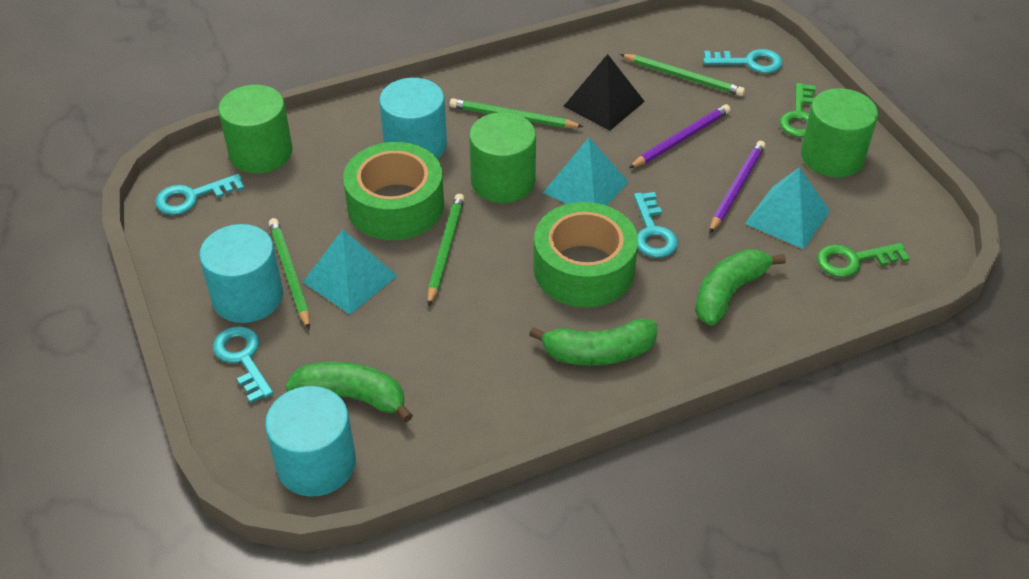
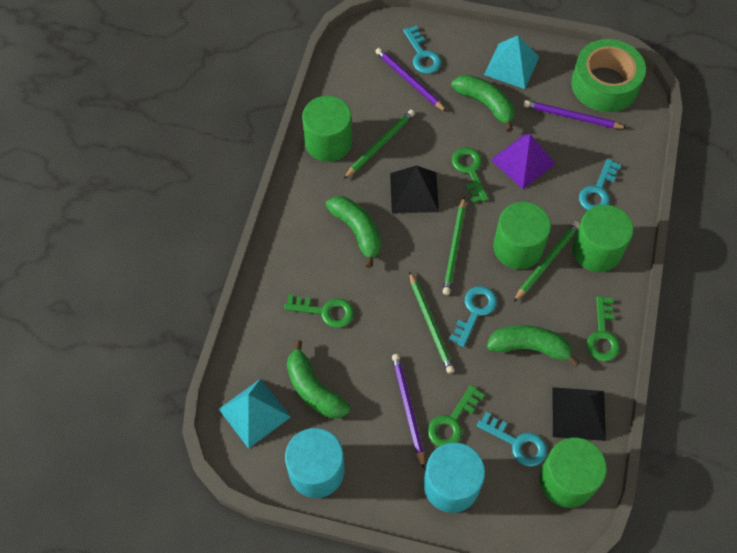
black pyramid: 1 -> 2
green banana: 3 -> 4
green cylinder: 3 -> 4
green key: 2 -> 4
green tape: 2 -> 1
purple pencil: 2 -> 3
purple pyramid: 0 -> 1
turquoise cylinder: 3 -> 2
turquoise pyramid: 3 -> 2

